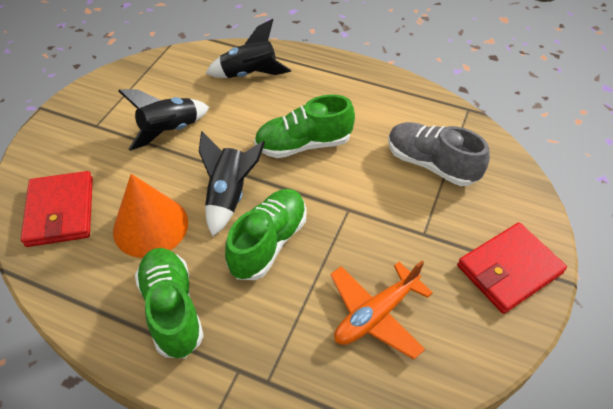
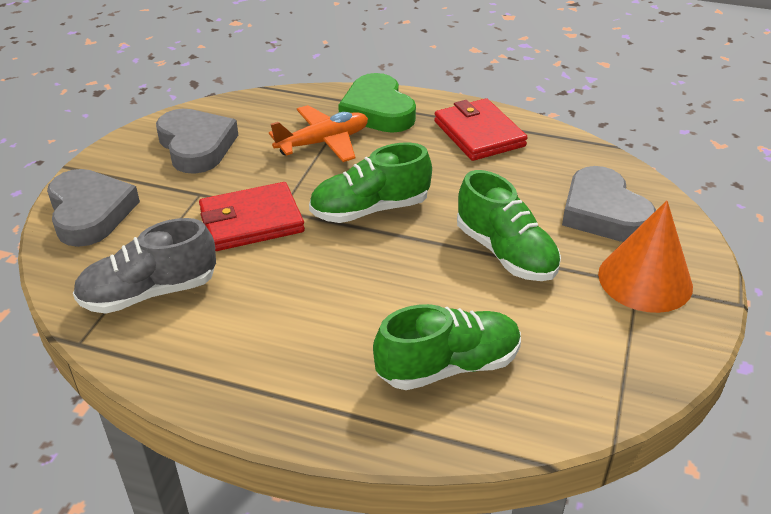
black rocket: 3 -> 0
green heart: 0 -> 1
grey heart: 0 -> 3

